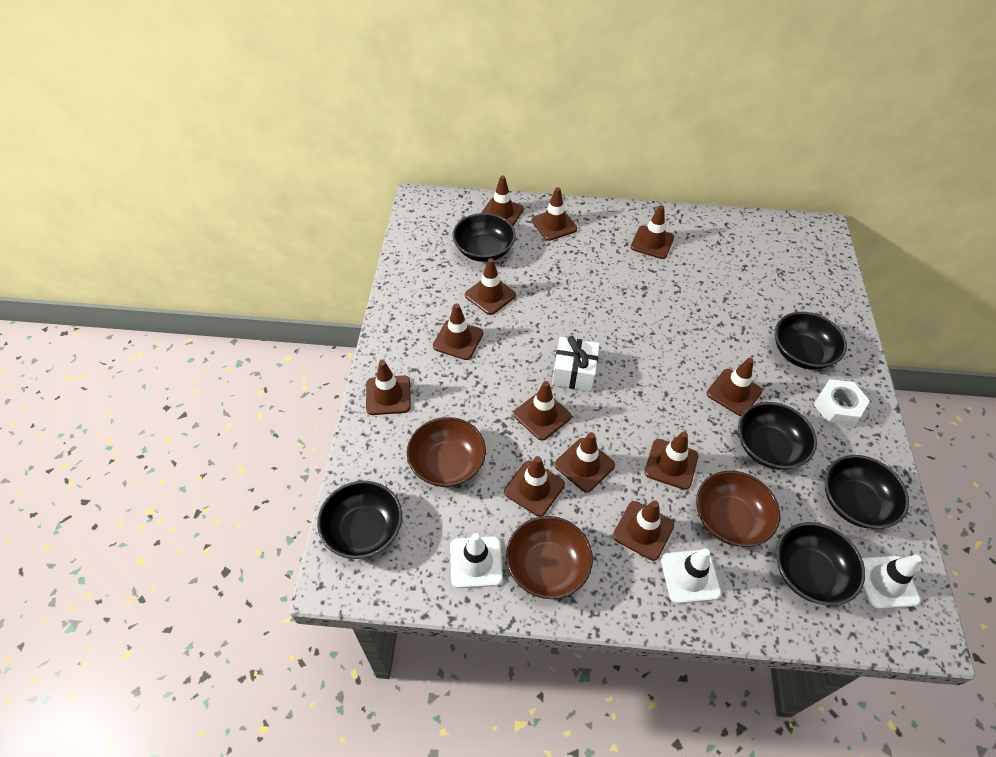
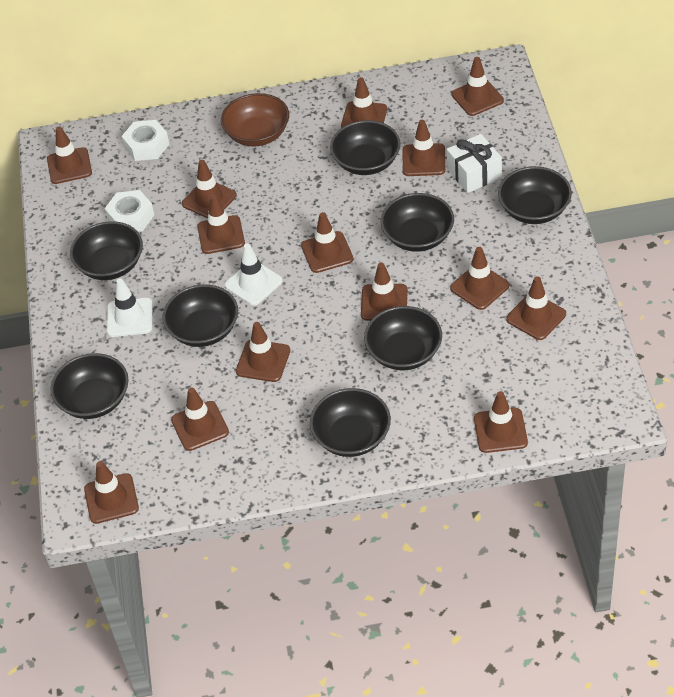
black bowl: 6 -> 8
brown bowl: 3 -> 1
brown traffic cone: 12 -> 14
white nut: 1 -> 2
white traffic cone: 3 -> 2

